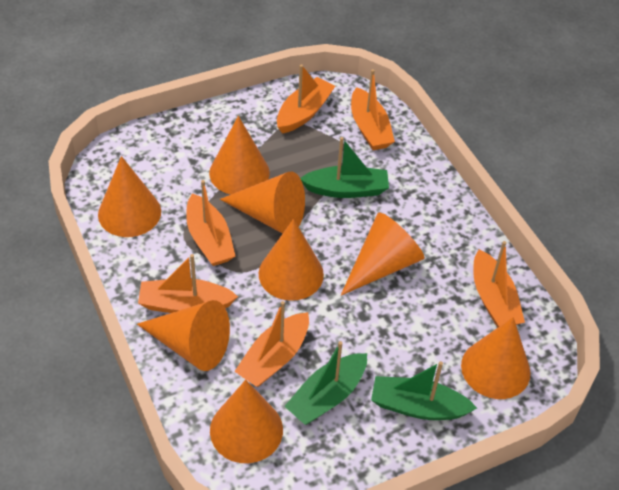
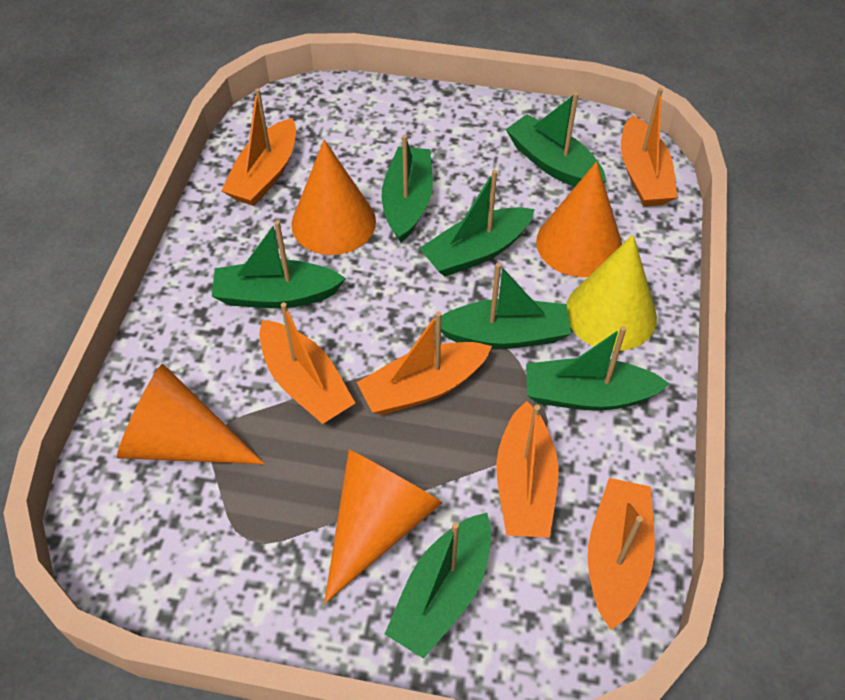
green boat: 3 -> 7
orange cone: 8 -> 4
yellow cone: 0 -> 1

